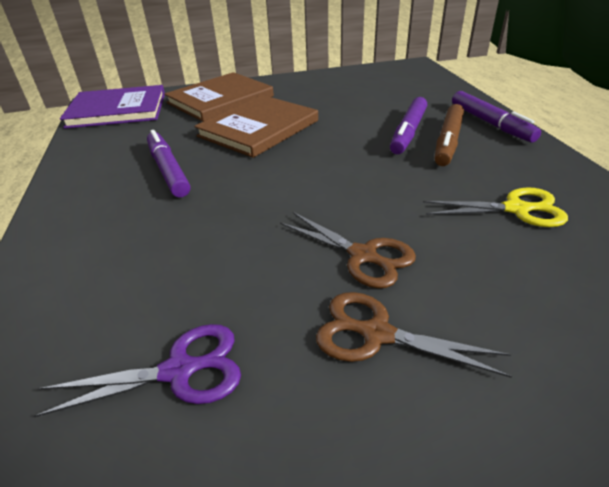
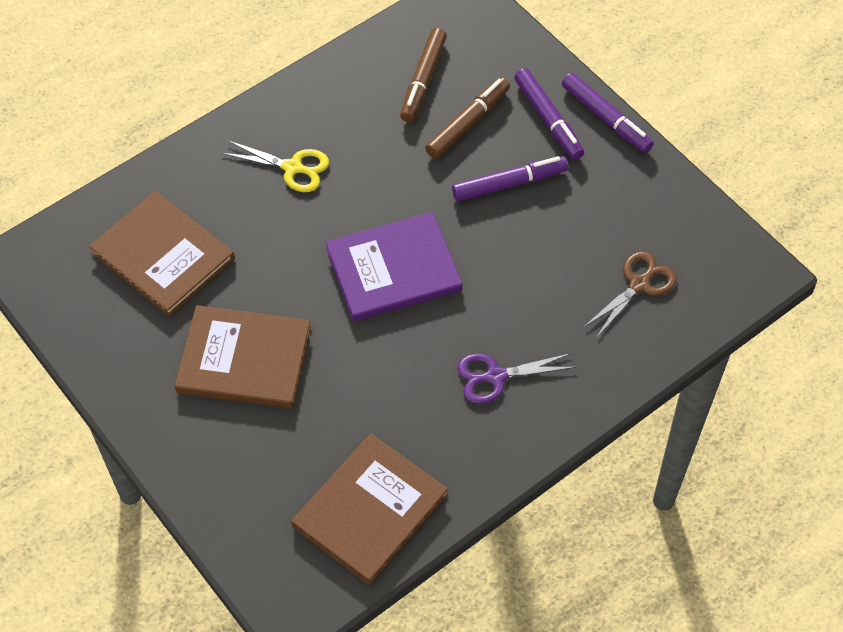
brown book: 2 -> 3
brown marker: 1 -> 2
brown scissors: 2 -> 1

